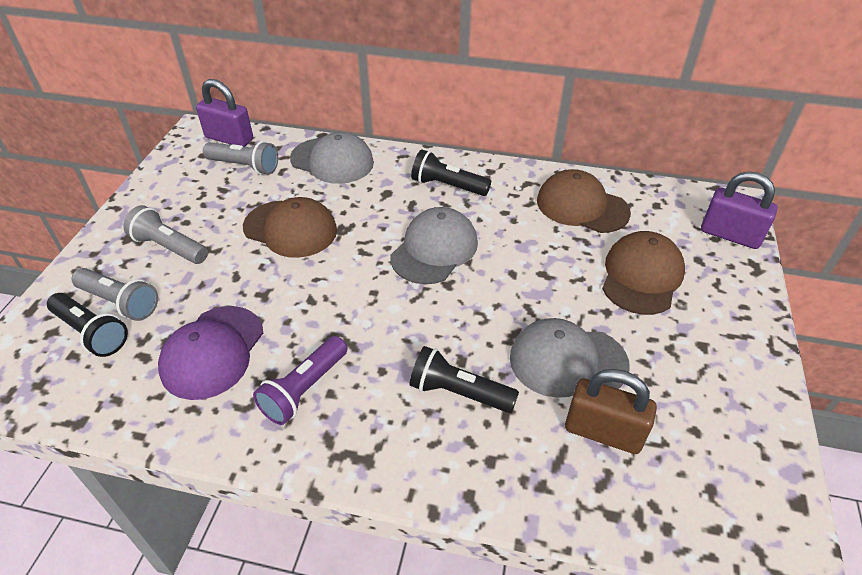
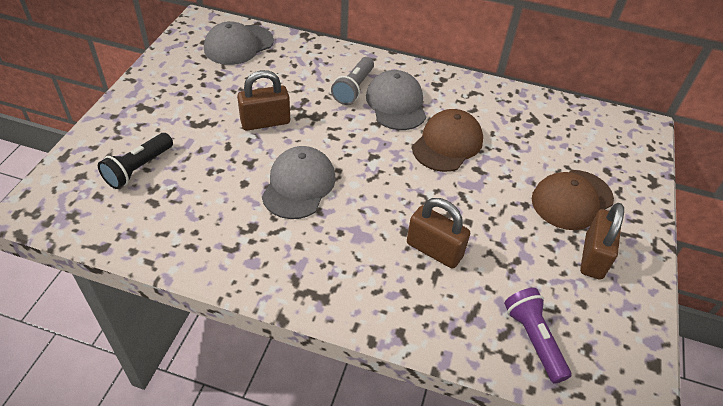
black flashlight: 3 -> 1
brown cap: 3 -> 2
brown padlock: 1 -> 3
grey flashlight: 3 -> 1
purple cap: 1 -> 0
purple padlock: 2 -> 0

